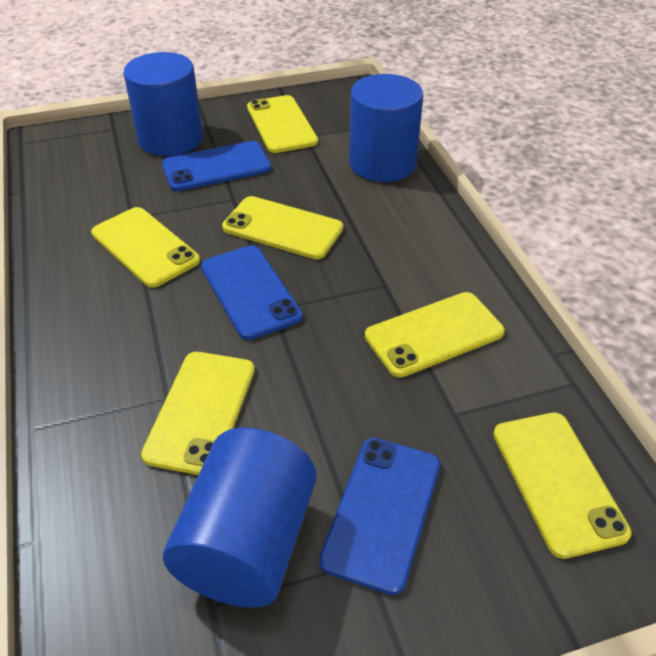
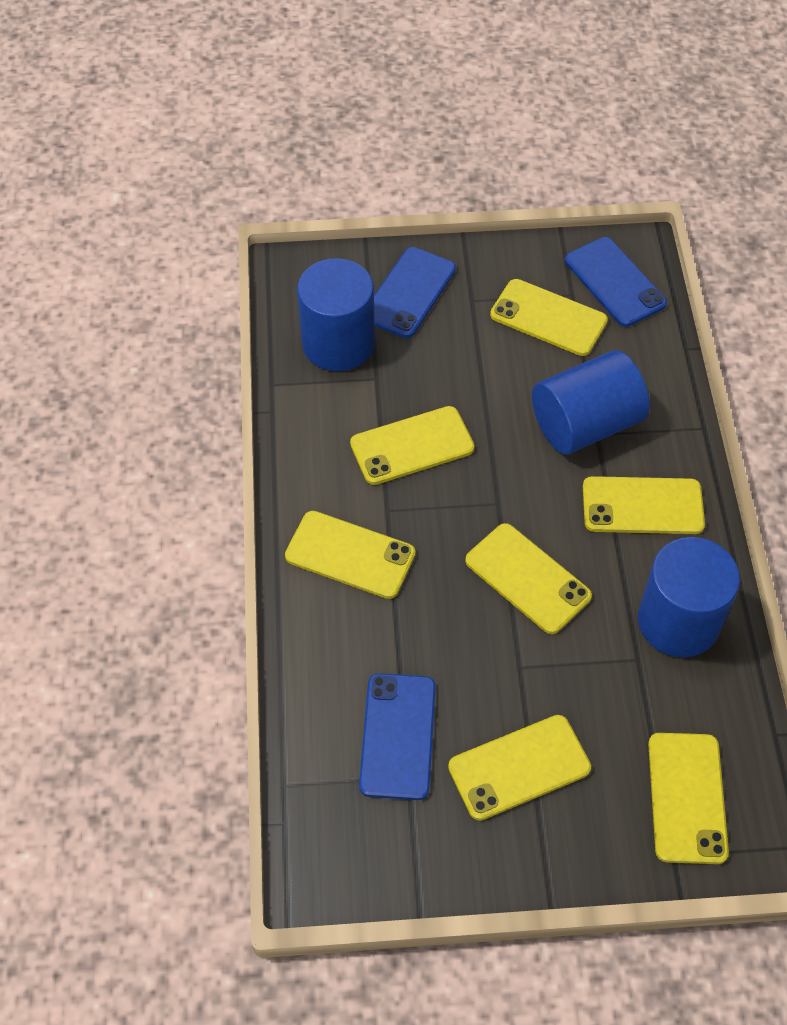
yellow phone: 6 -> 7

